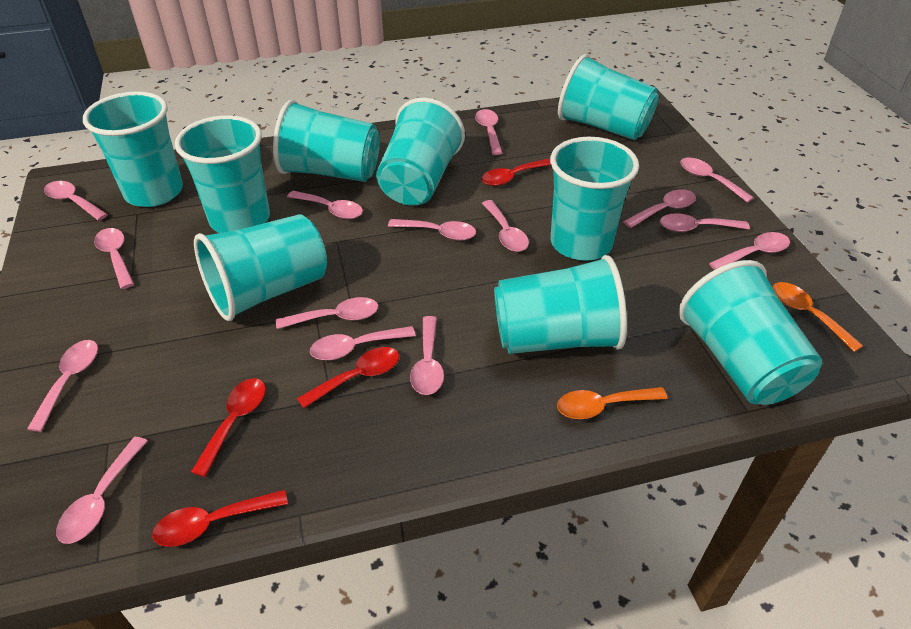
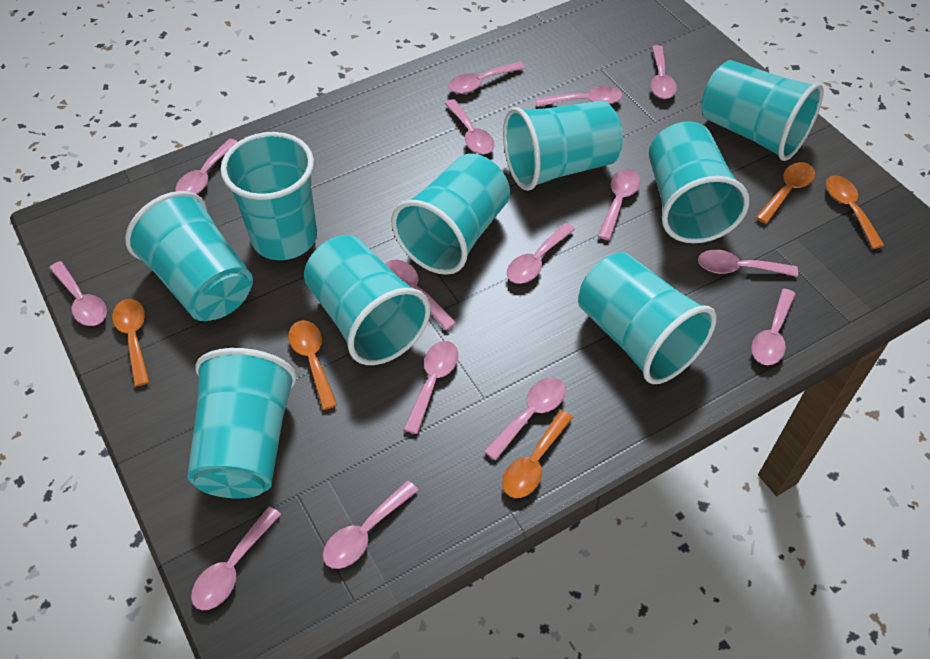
orange spoon: 2 -> 5
red spoon: 4 -> 0

